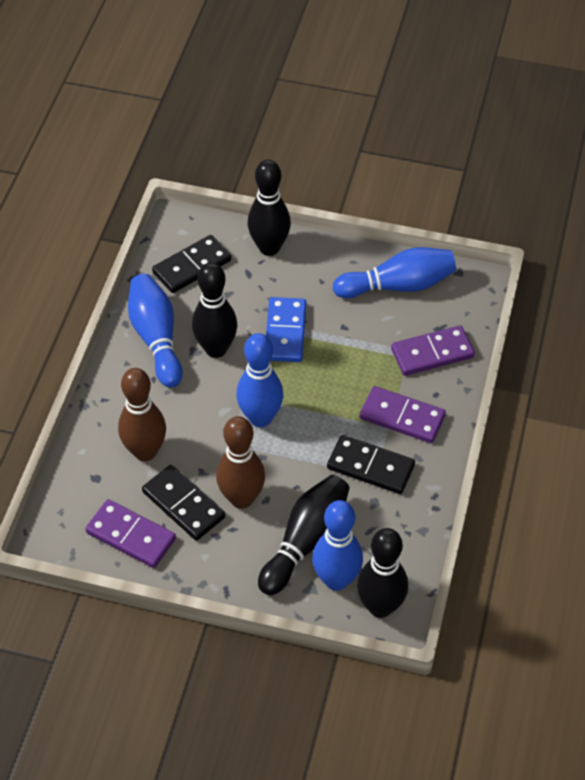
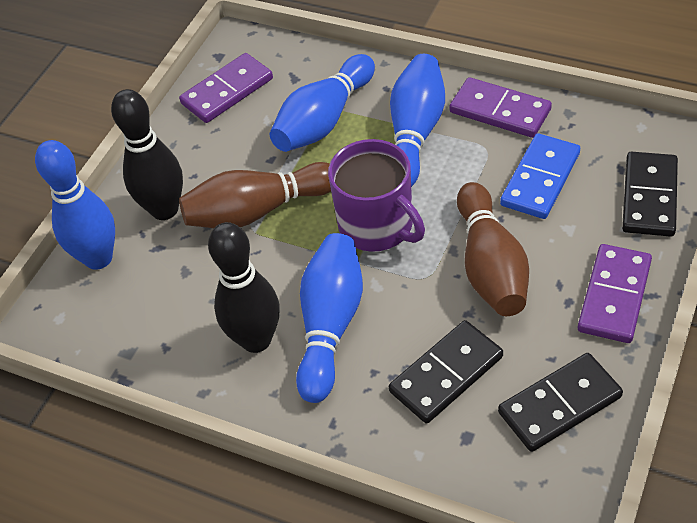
black bowling pin: 4 -> 2
purple mug: 0 -> 1

